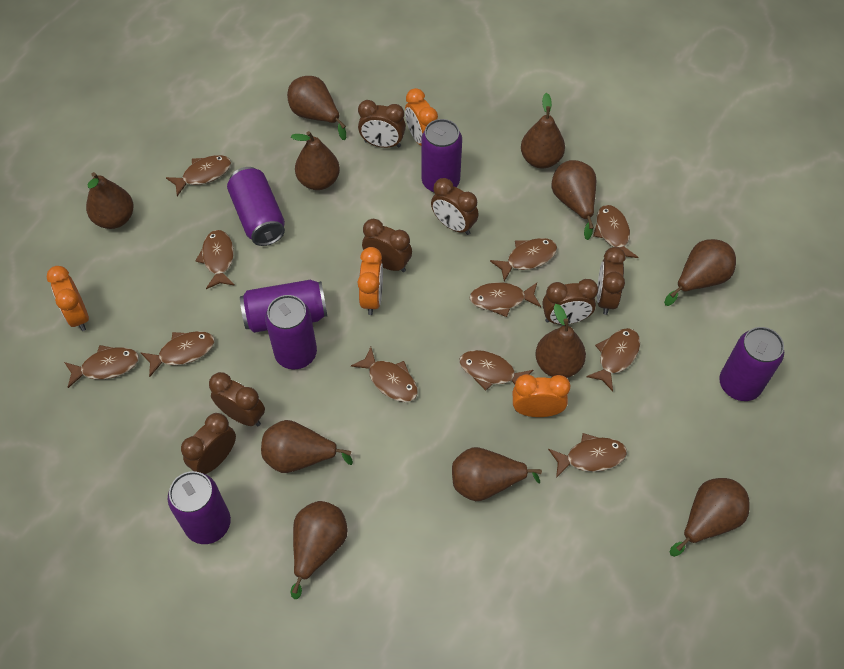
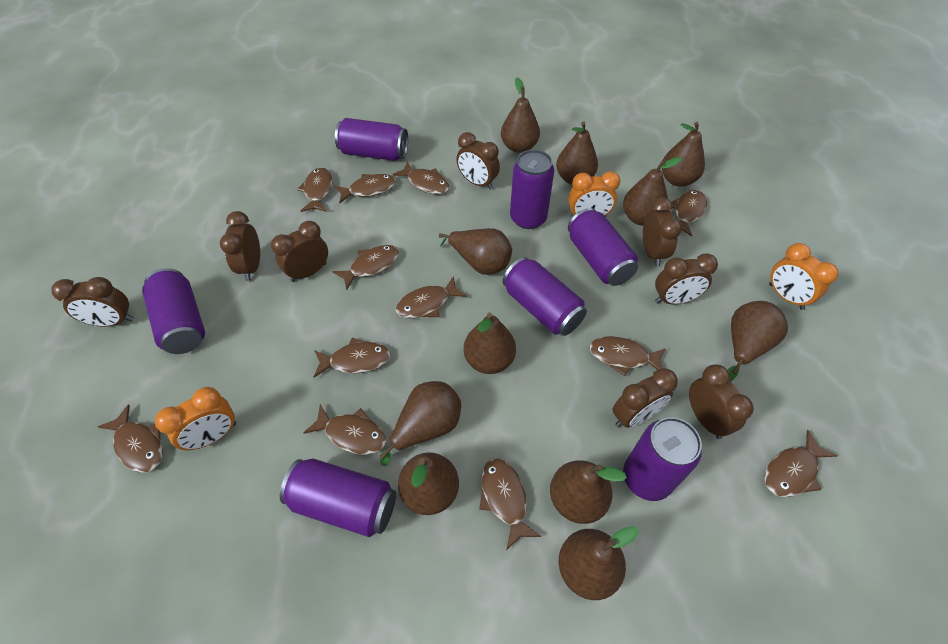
brown clock: 7 -> 8
brown fish: 11 -> 12
orange clock: 4 -> 3
purple can: 6 -> 7

